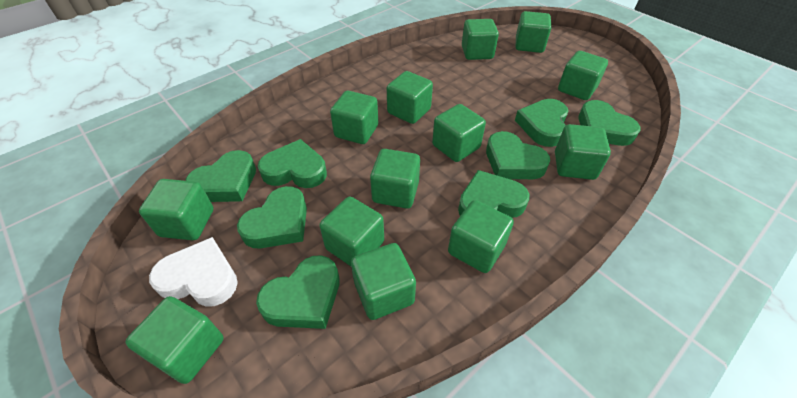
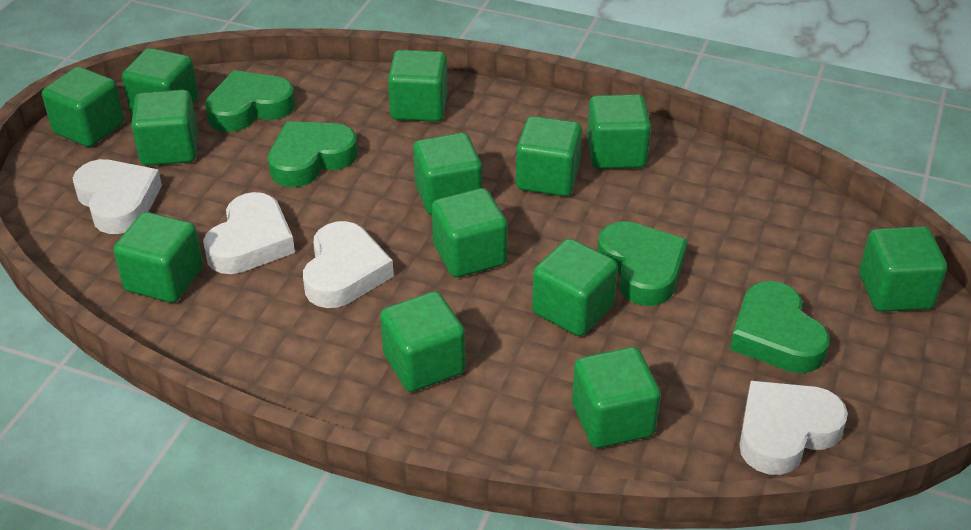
green heart: 8 -> 4
white heart: 1 -> 4

